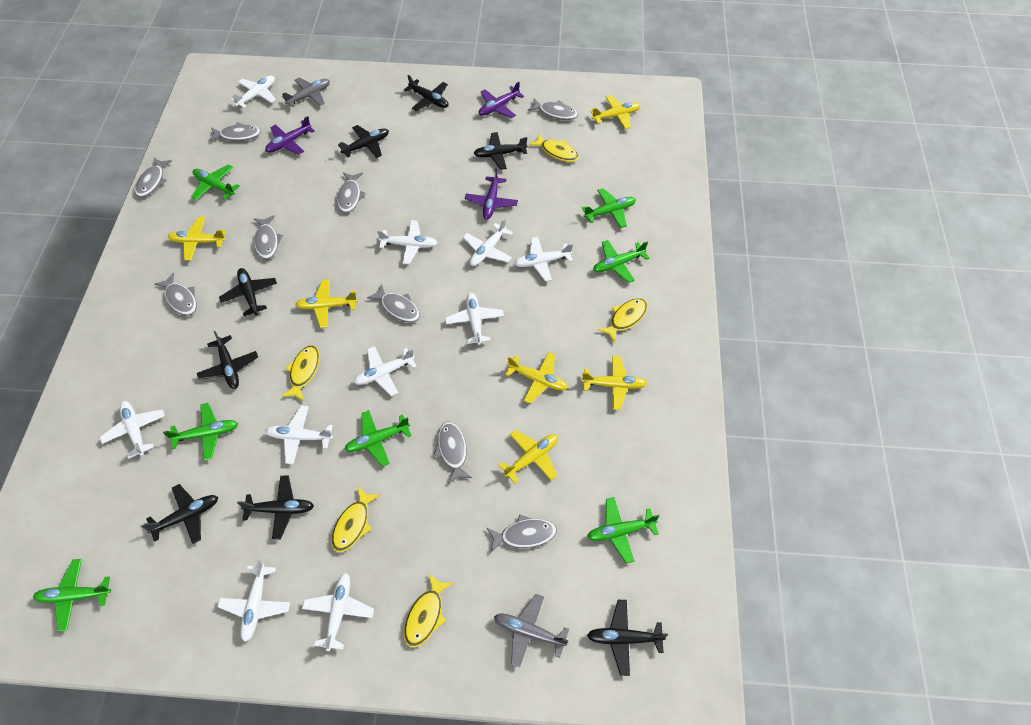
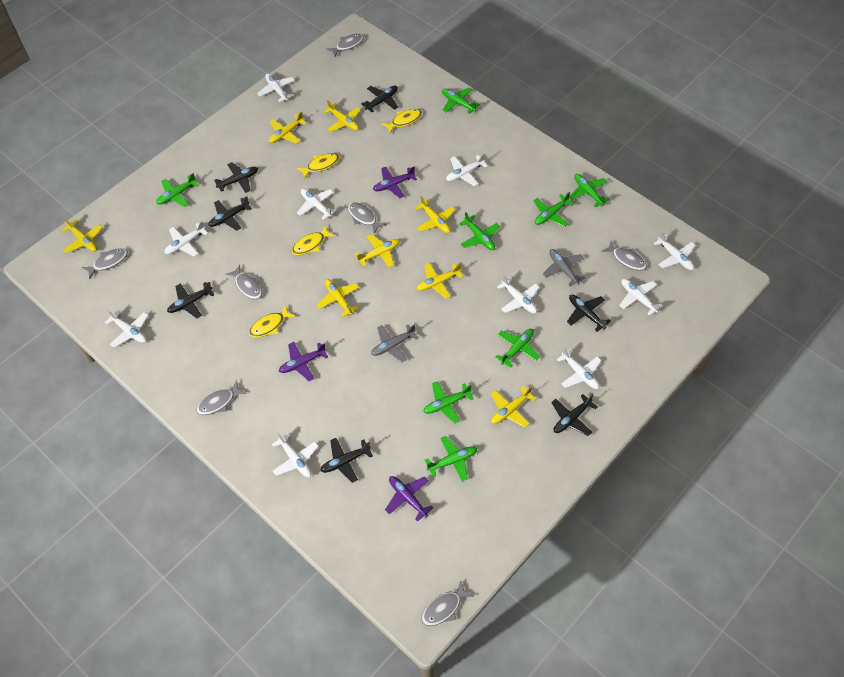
black plane: 8 -> 7
green plane: 7 -> 8
grey fish: 9 -> 7
yellow fish: 5 -> 4
yellow plane: 6 -> 8

